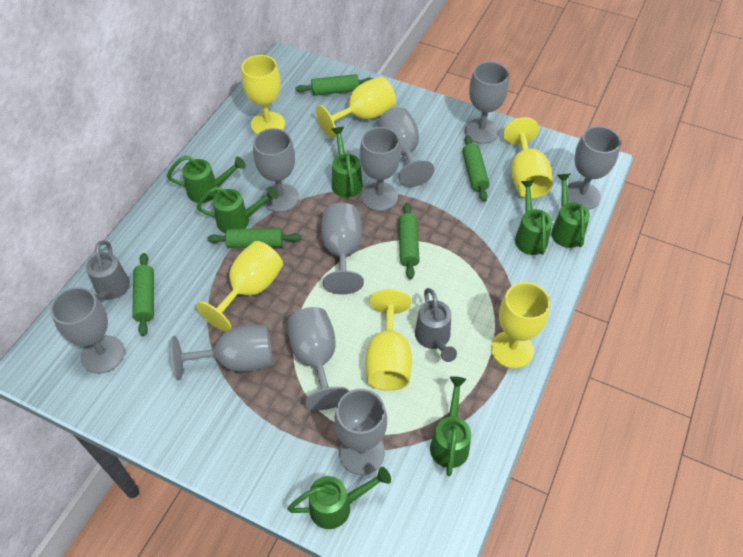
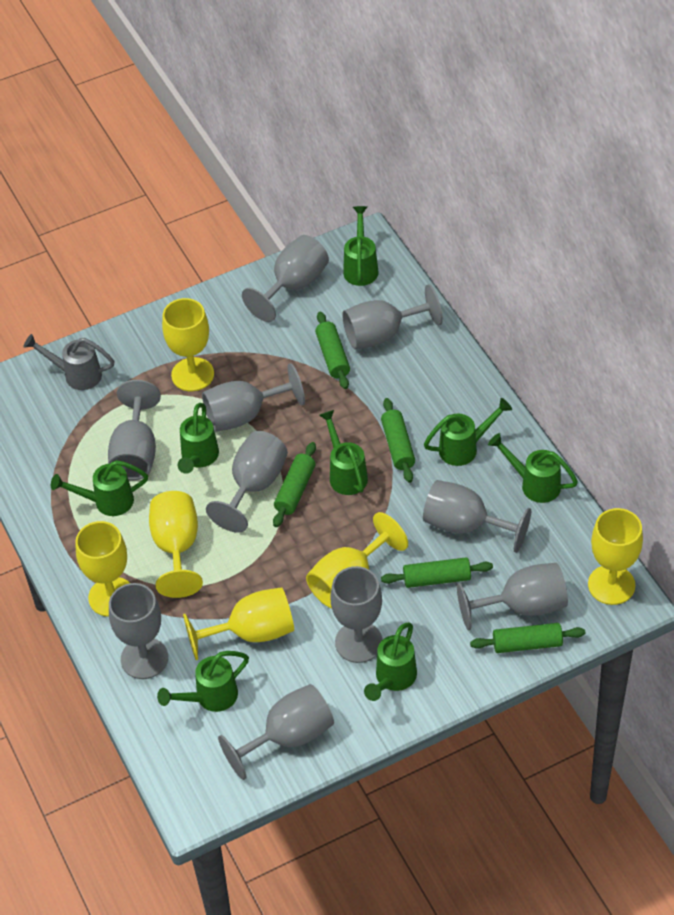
green watering can: 7 -> 8
grey watering can: 2 -> 1

